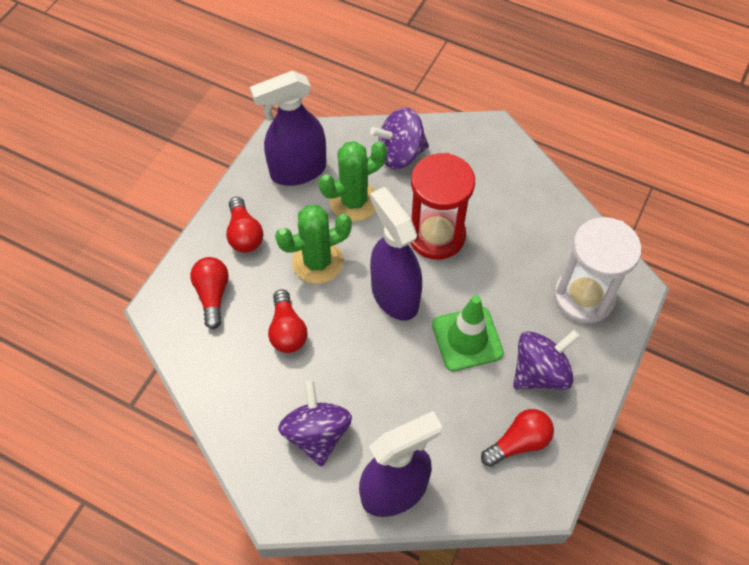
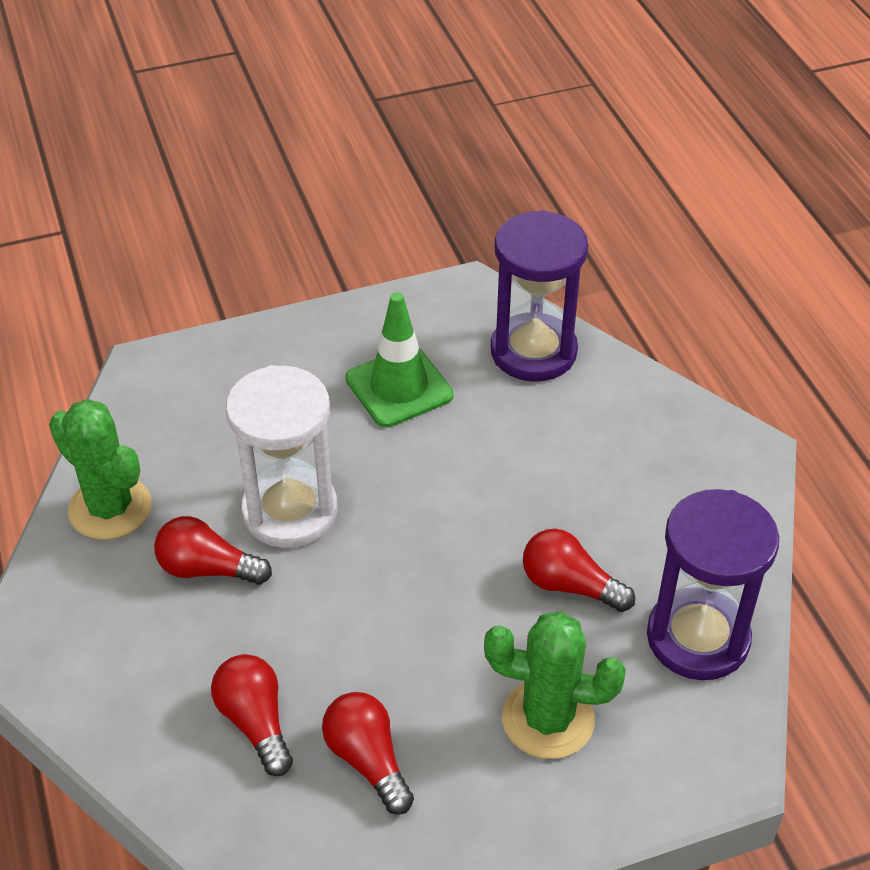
purple hourglass: 0 -> 2
purple spinning top: 3 -> 0
purple spray bottle: 3 -> 0
red hourglass: 1 -> 0

